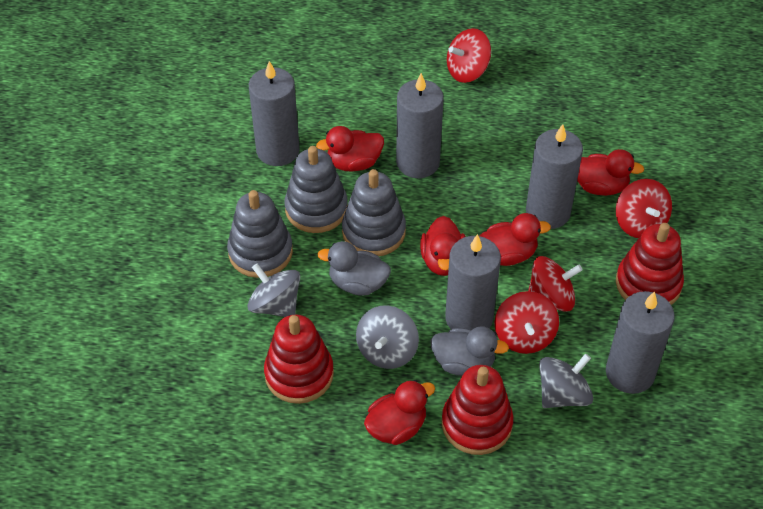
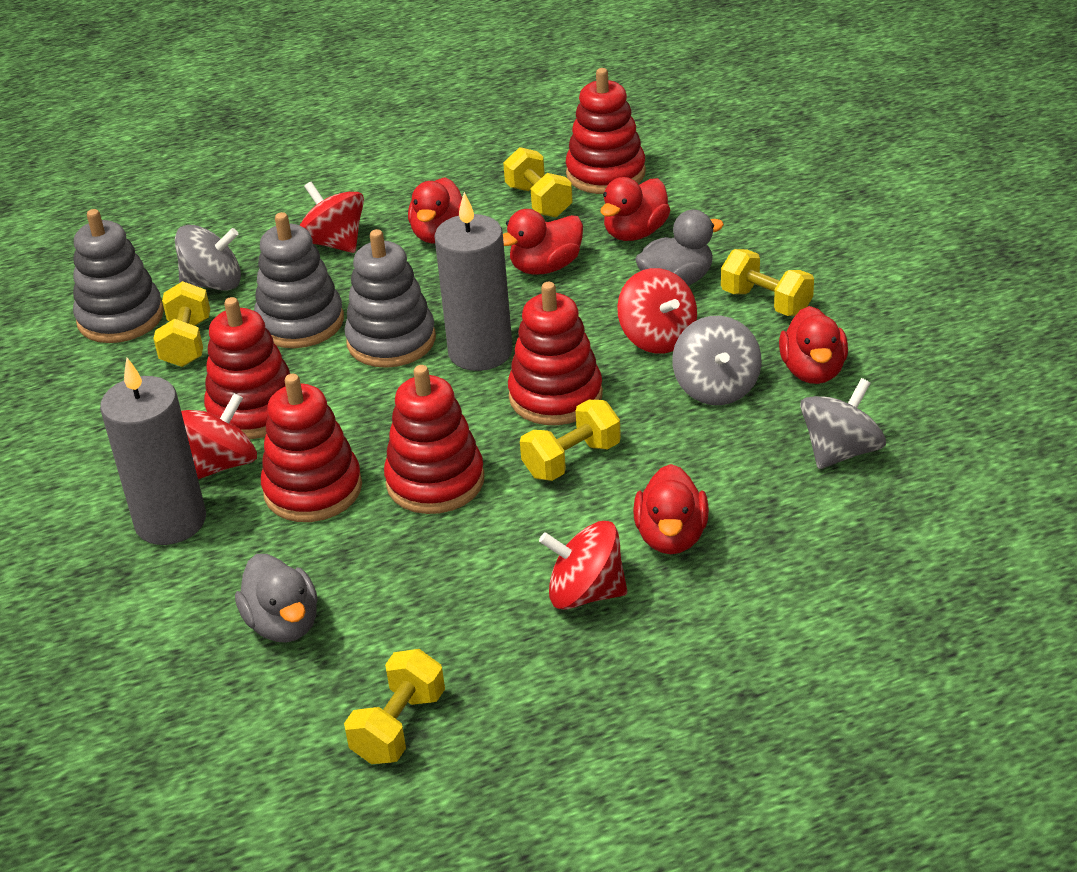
grey candle: 5 -> 2
red stacking toy: 3 -> 5
yellow dumbbell: 0 -> 5

